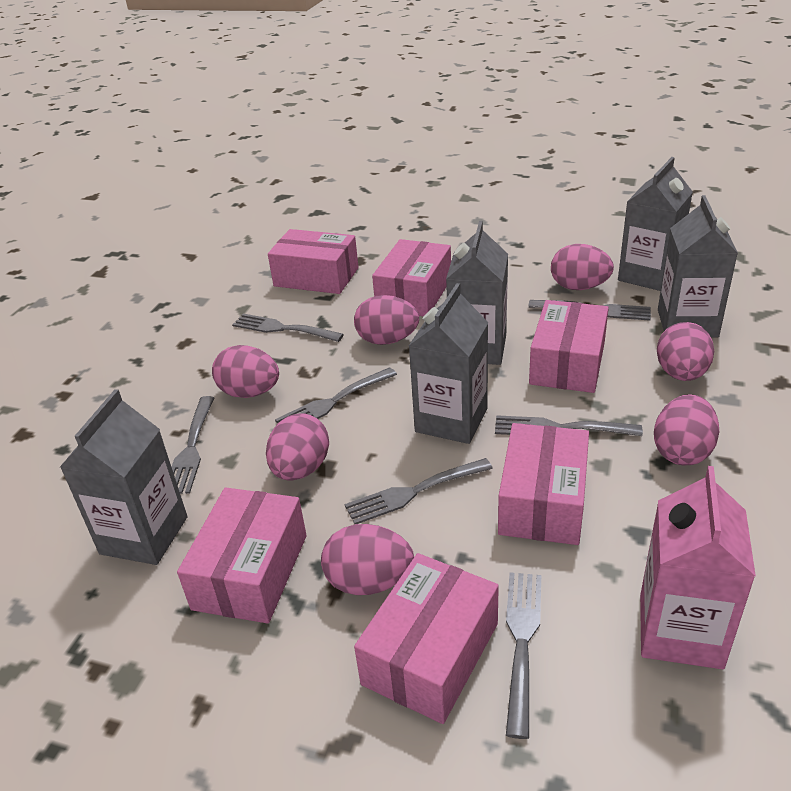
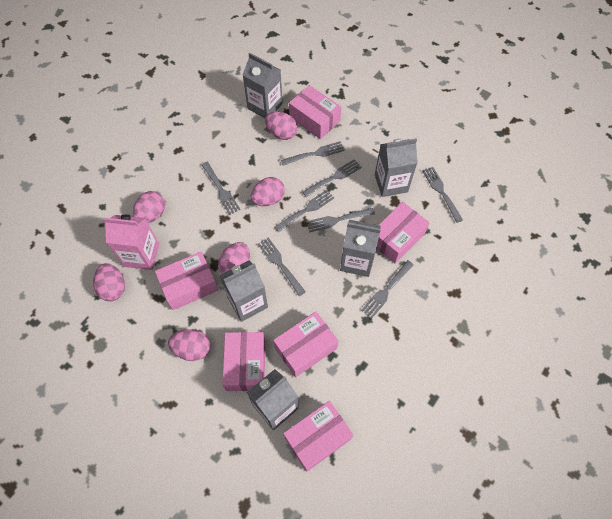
grey fork: 7 -> 8
pink egg: 7 -> 6

